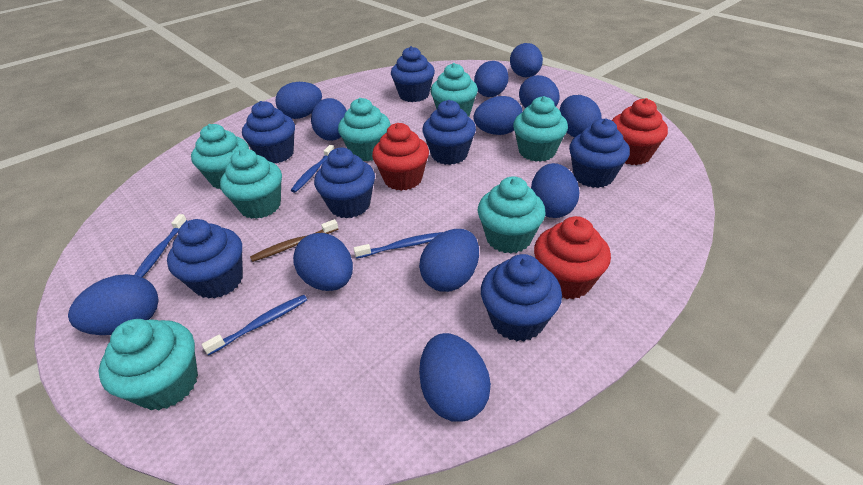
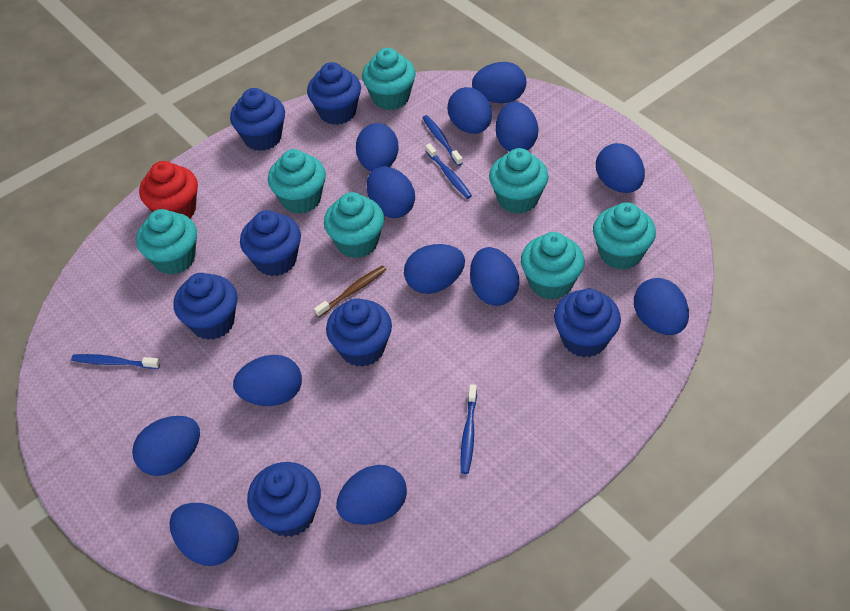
blue egg: 12 -> 13
red cupcake: 3 -> 1

